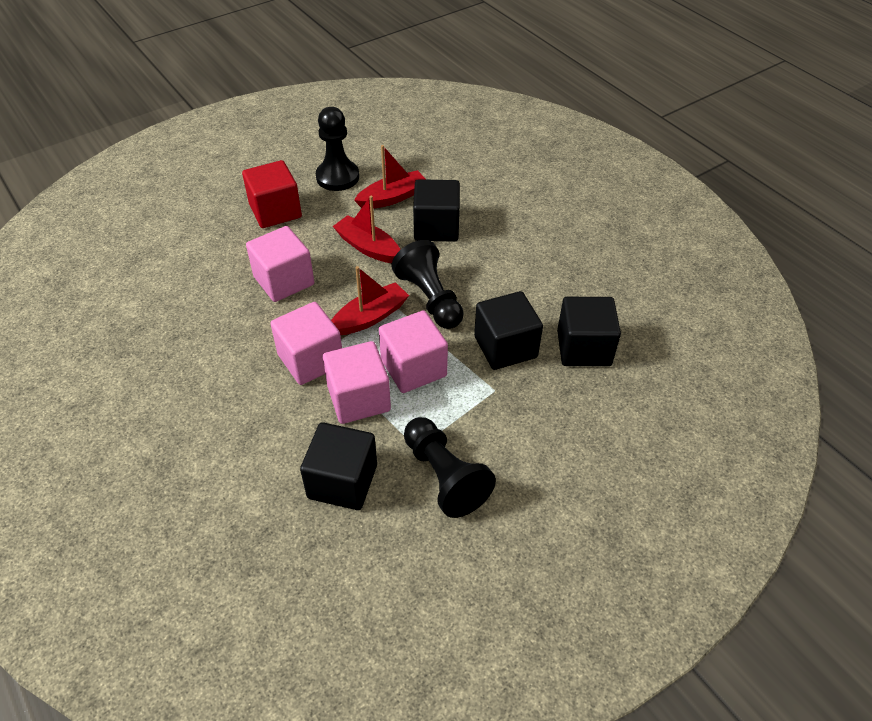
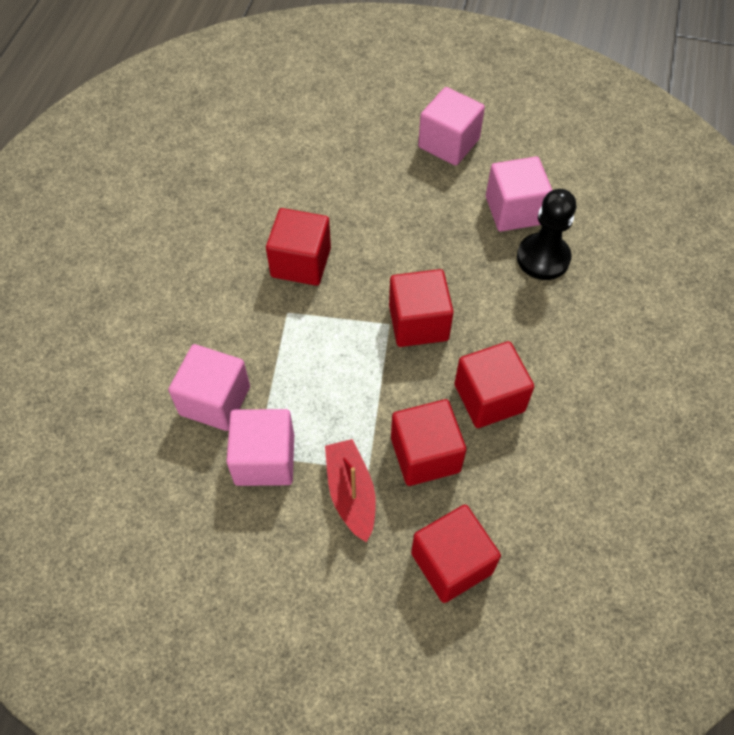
black cube: 4 -> 0
black pawn: 3 -> 1
red boat: 3 -> 1
red cube: 1 -> 5

